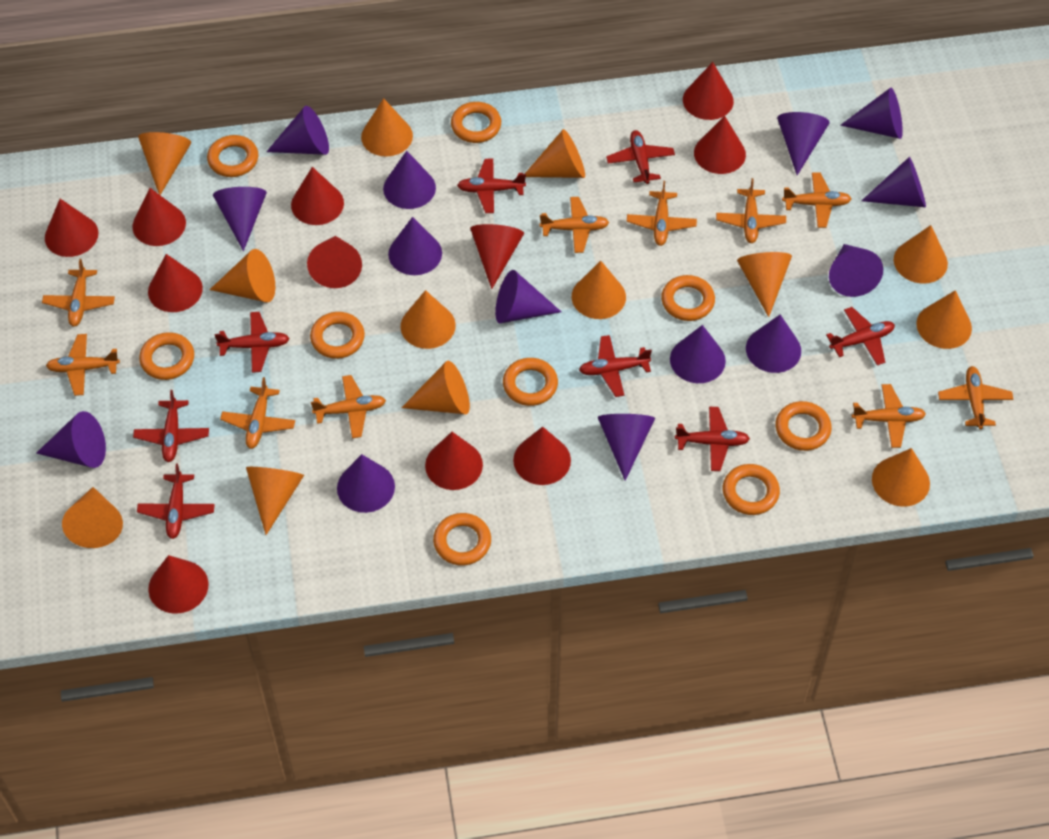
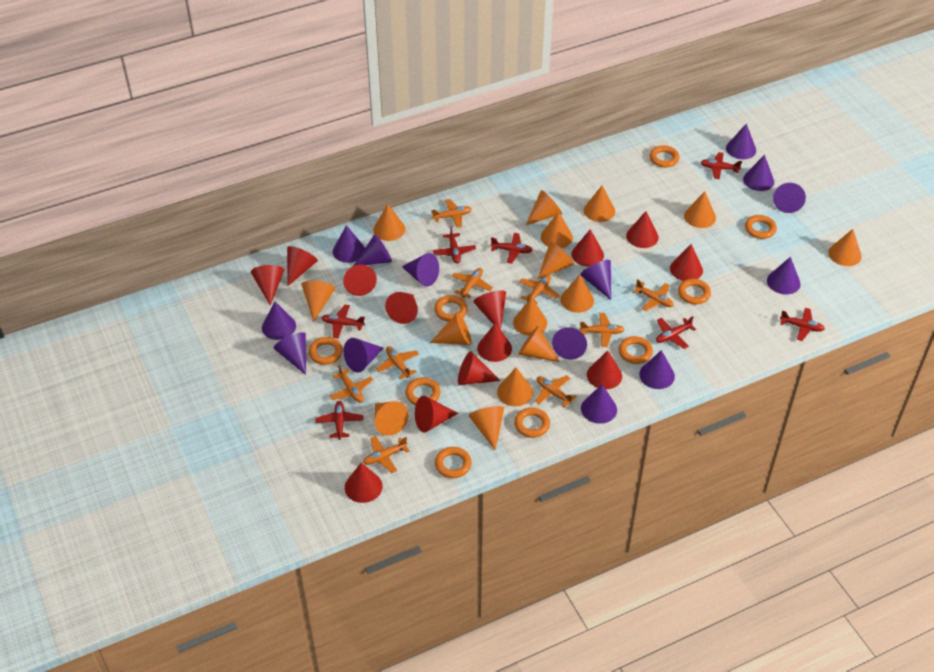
orange cone: 13 -> 15
orange plane: 10 -> 9
red cone: 11 -> 13
red plane: 8 -> 7

